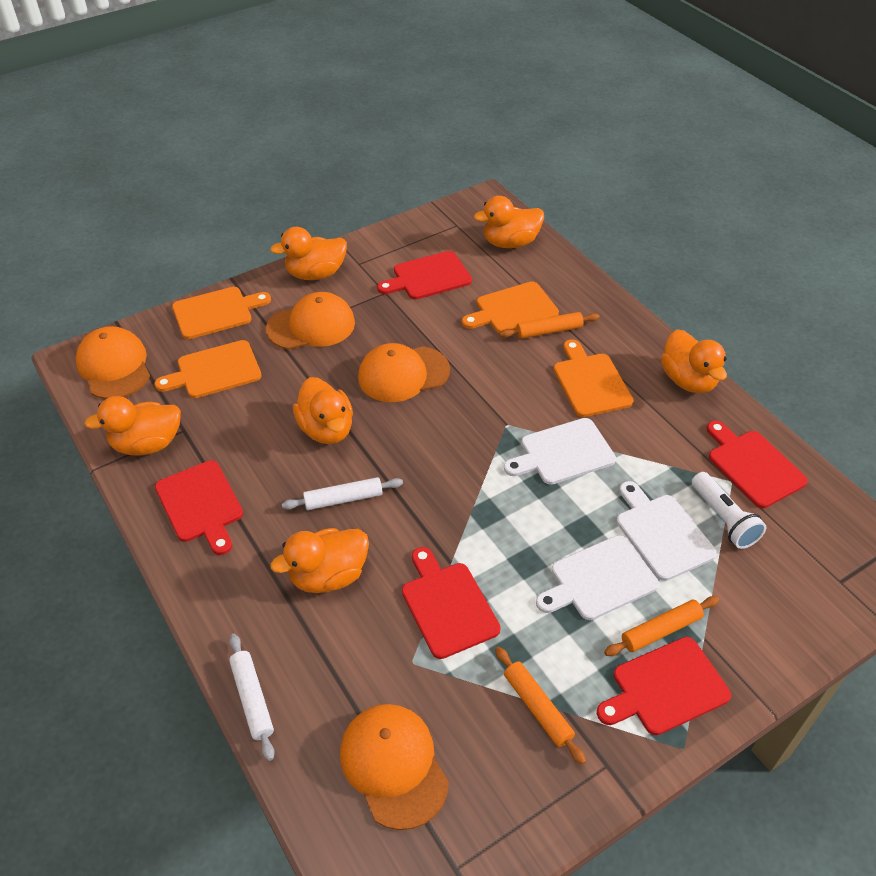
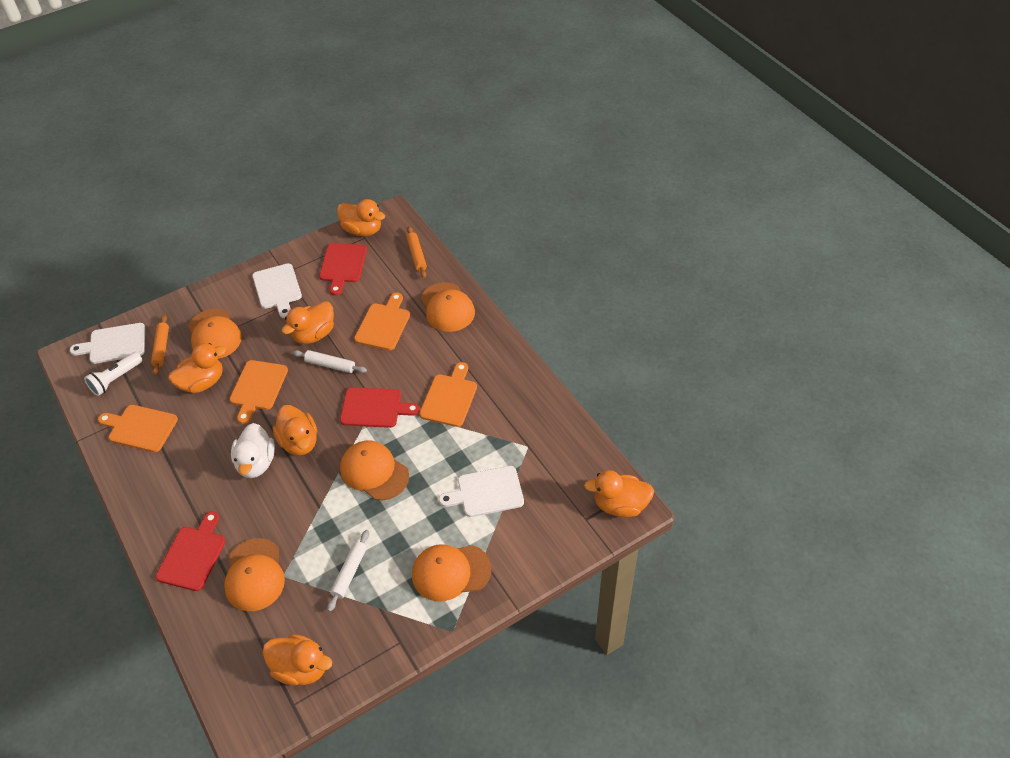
orange cap: 4 -> 5
orange rolling pin: 3 -> 2
red cutting board: 5 -> 3
white duck: 0 -> 1

